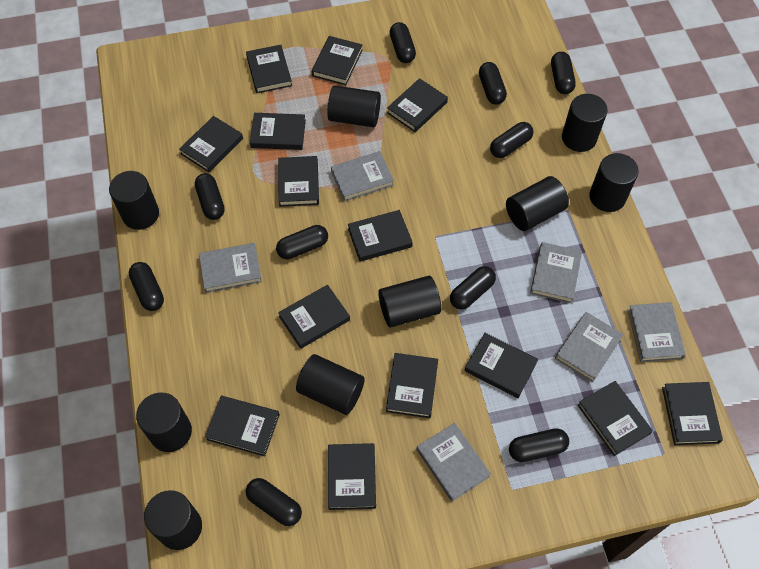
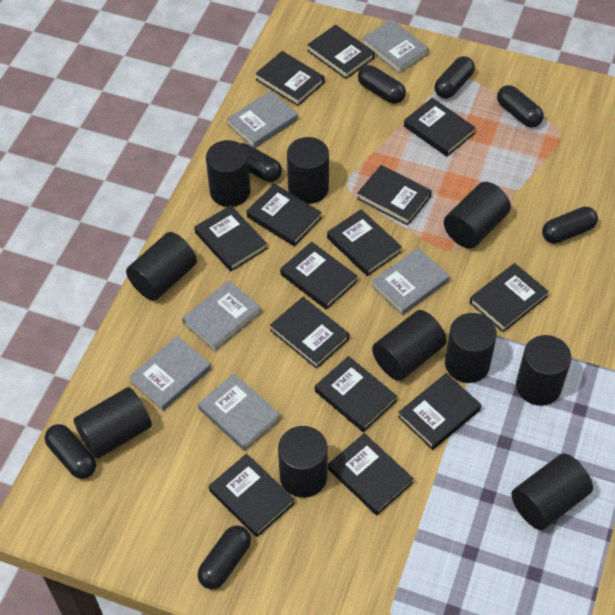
black capsule: 10 -> 7
black cylinder: 9 -> 10

